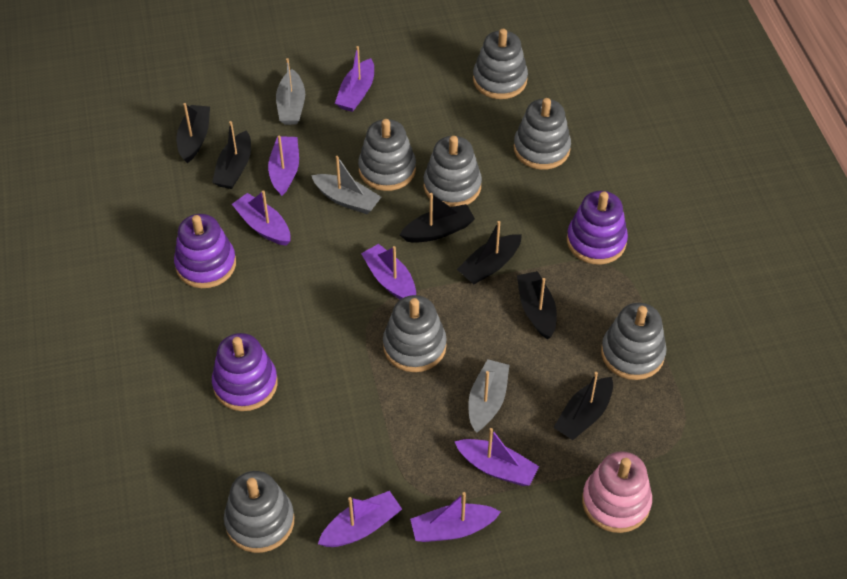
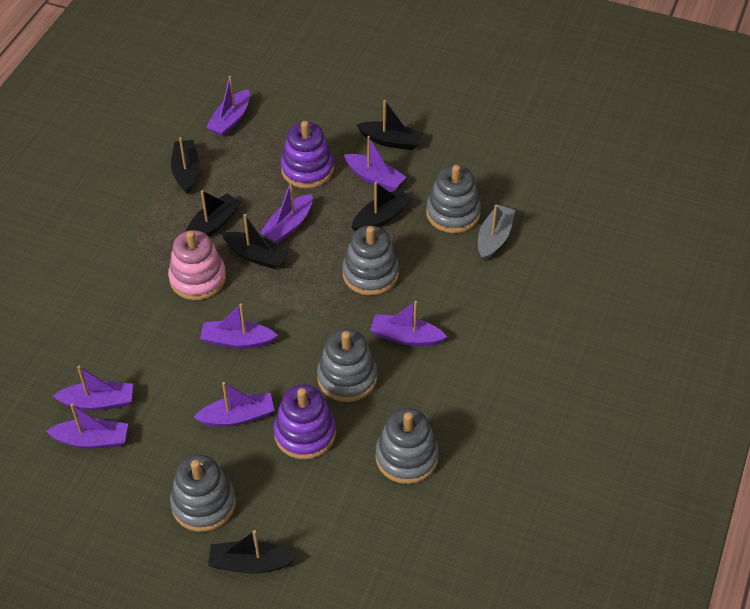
grey boat: 3 -> 1
grey stacking toy: 7 -> 5
purple boat: 7 -> 8
purple stacking toy: 3 -> 2

